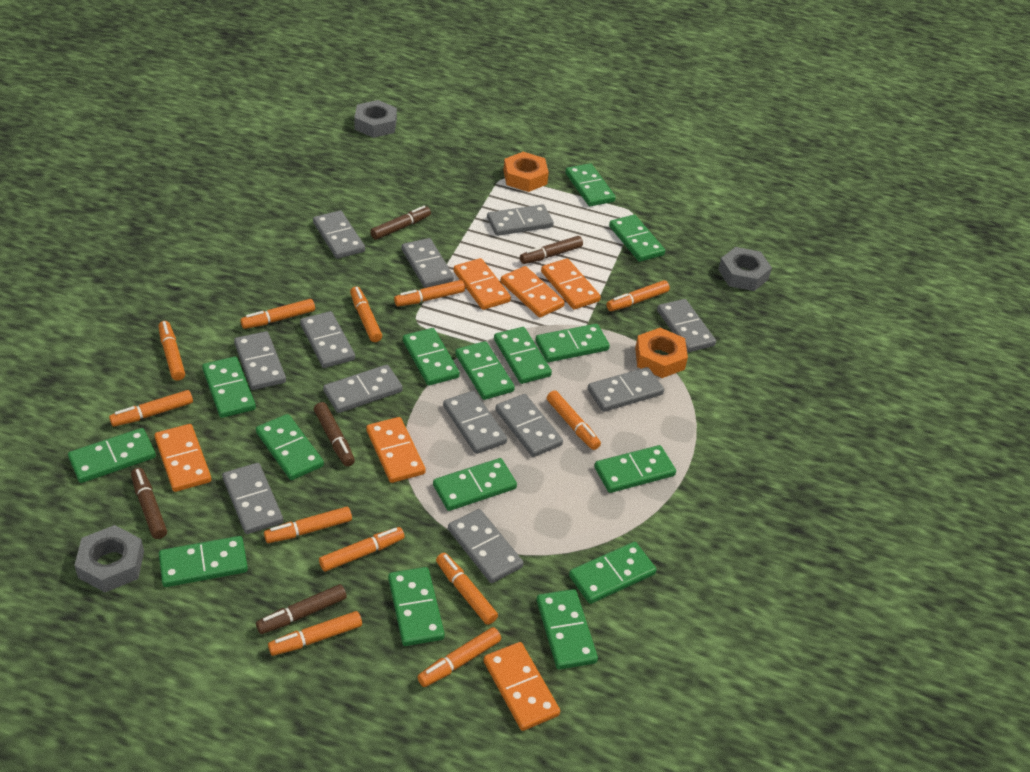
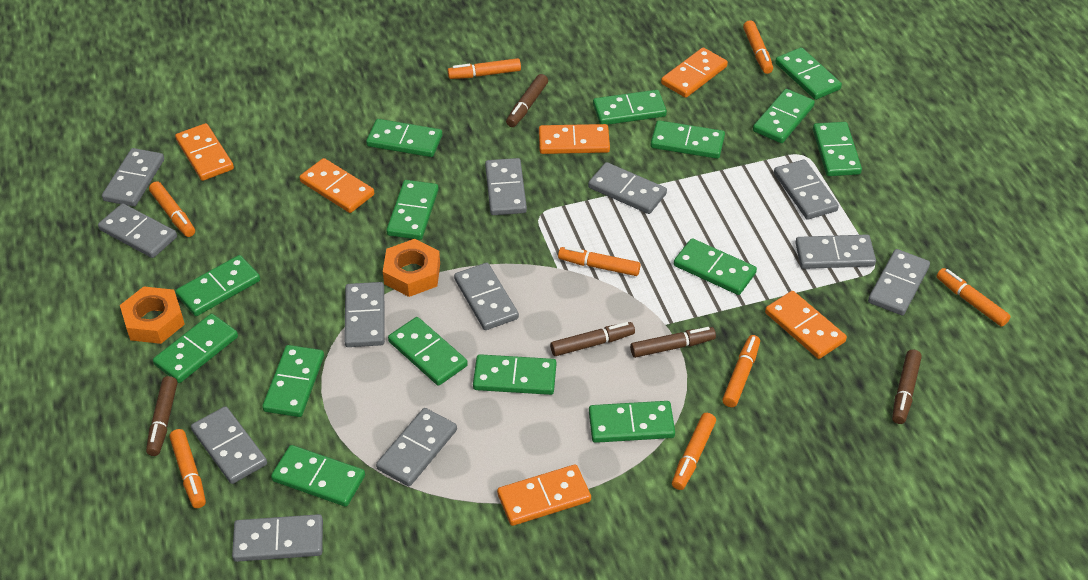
grey nut: 3 -> 0
orange marker: 12 -> 8

